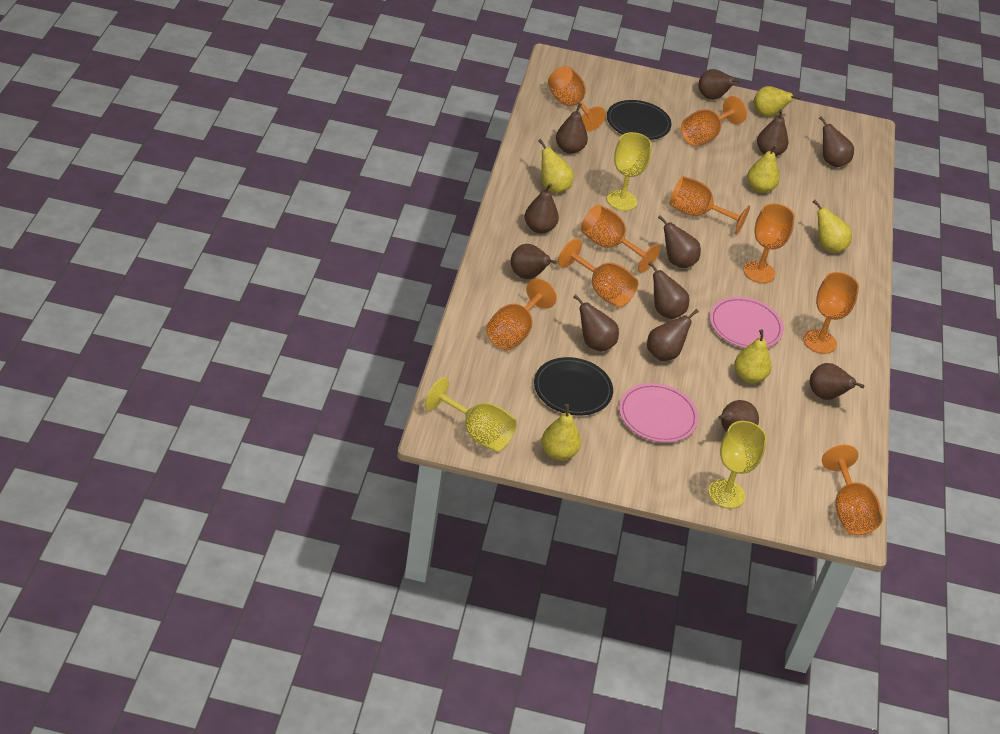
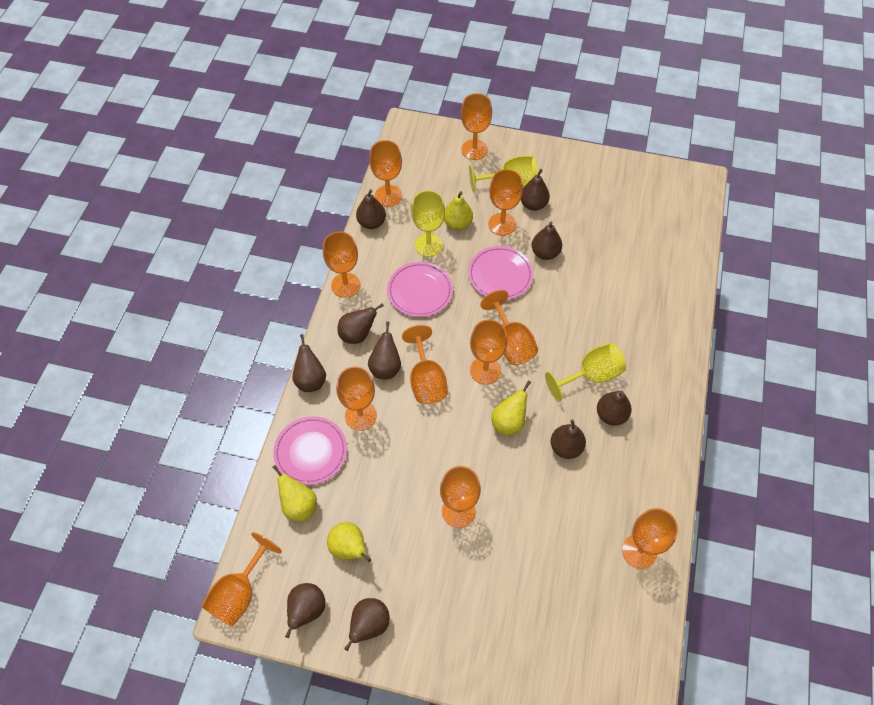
black plate: 2 -> 0
brown pear: 12 -> 10
orange goblet: 9 -> 11
pink plate: 2 -> 3
yellow pear: 6 -> 4

